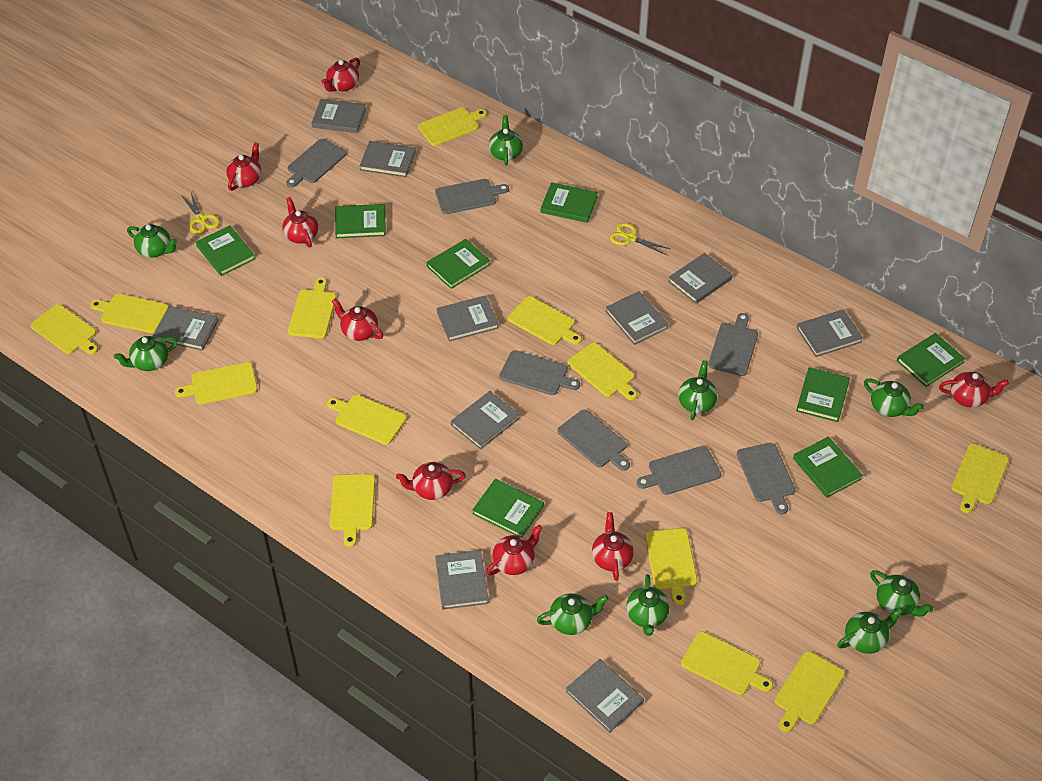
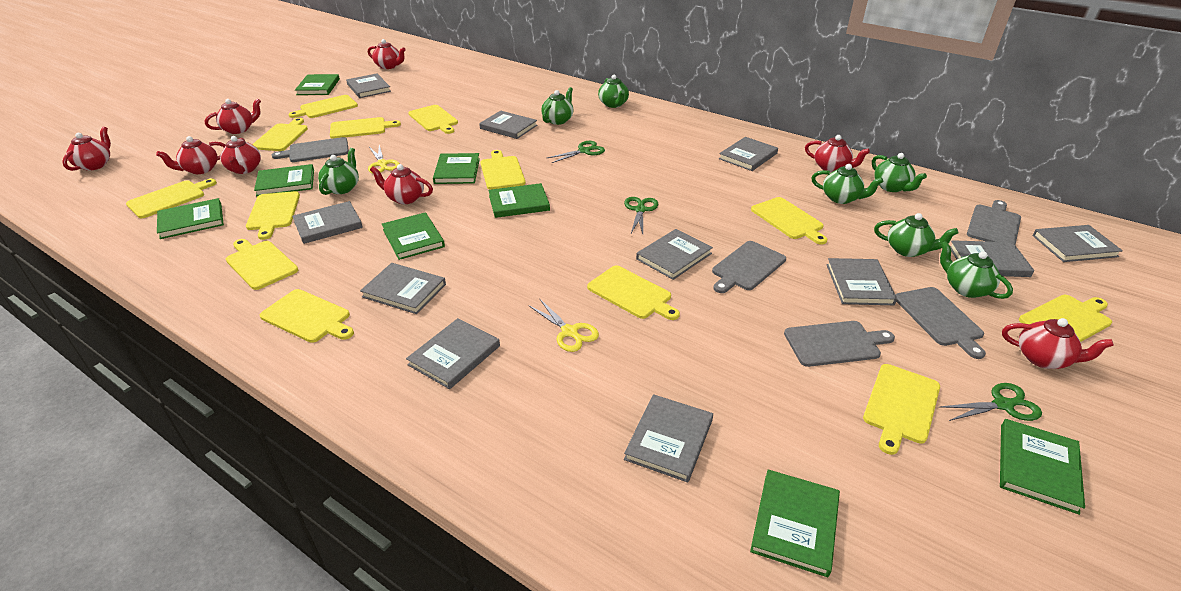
green scissors: 0 -> 3
green teapot: 9 -> 7
grey book: 10 -> 11
grey cutting board: 7 -> 5

